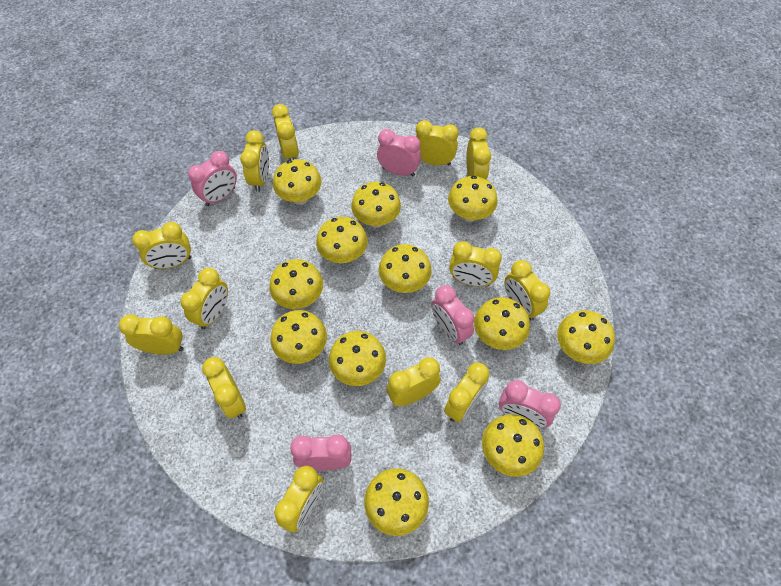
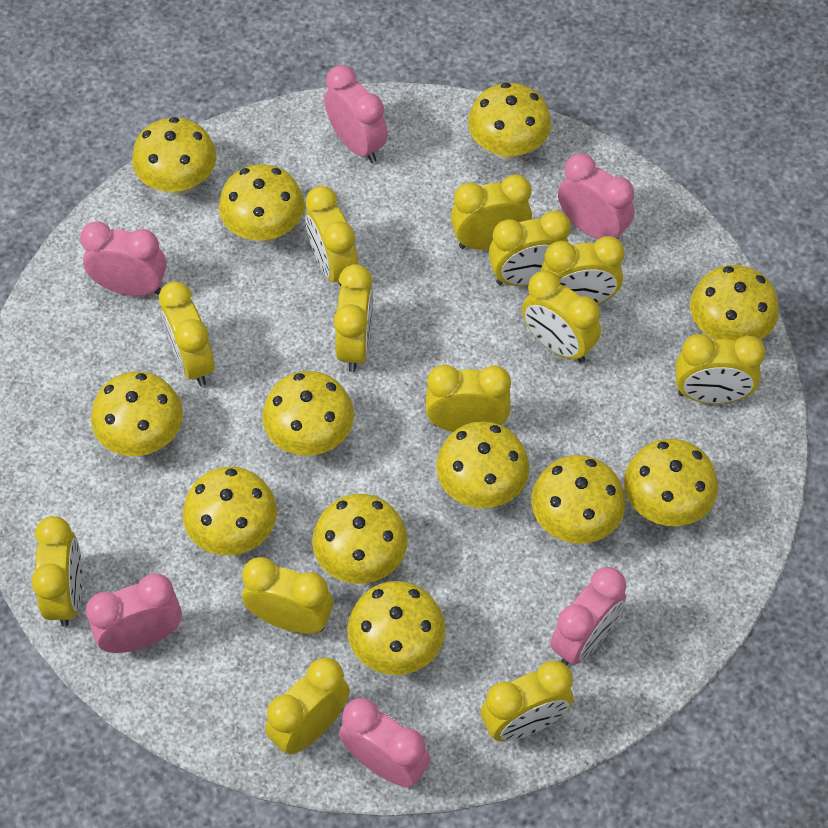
pink clock: 5 -> 6

